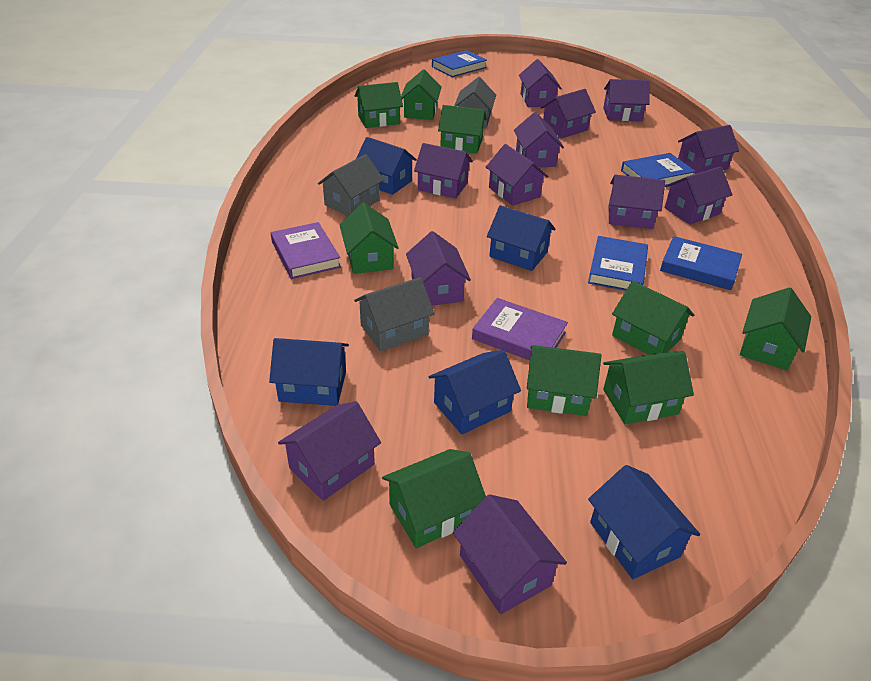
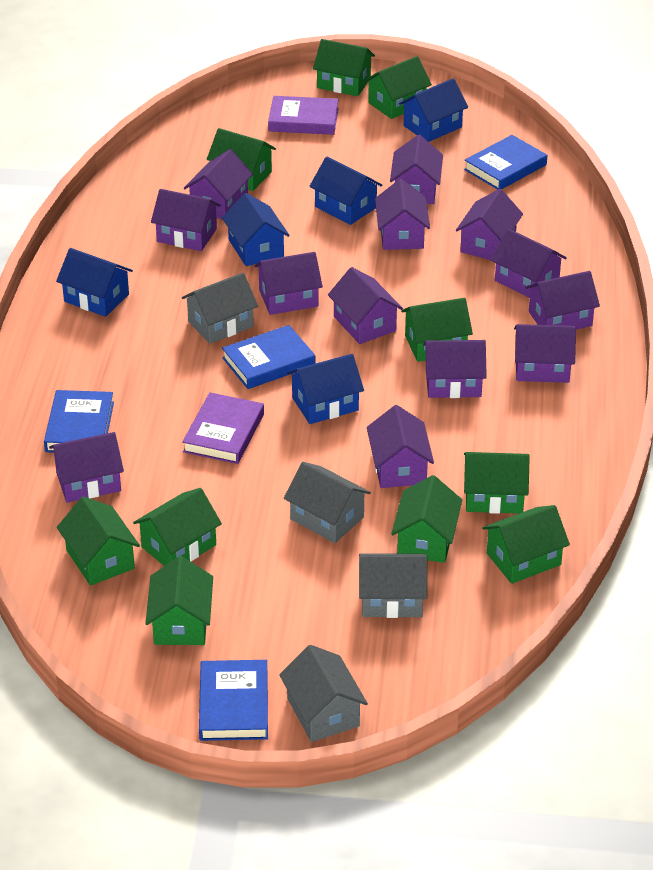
green house: 9 -> 10
grey house: 3 -> 4
purple house: 12 -> 13

